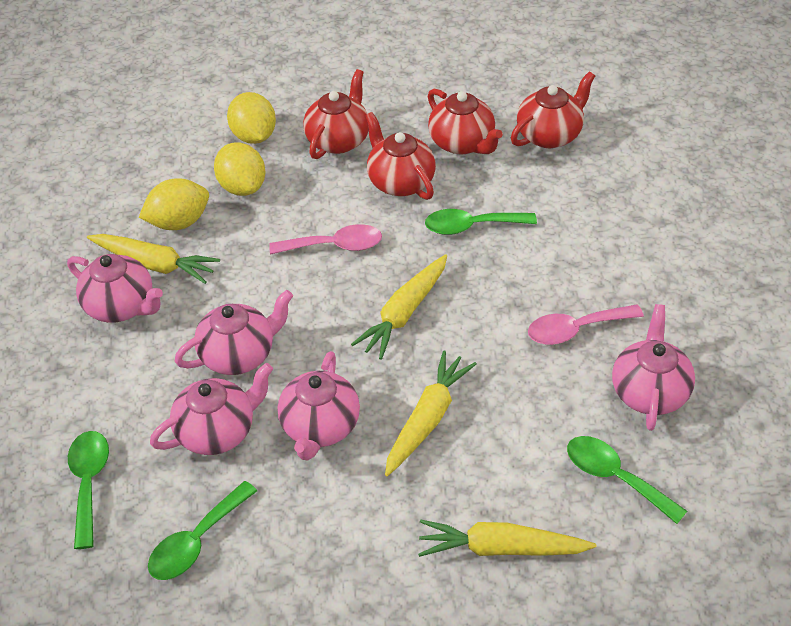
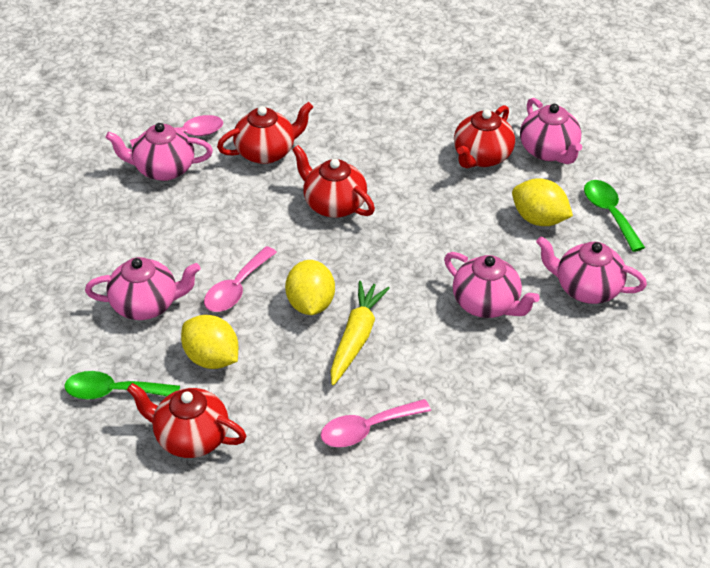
green spoon: 4 -> 2
pink spoon: 2 -> 3
yellow carrot: 4 -> 1

